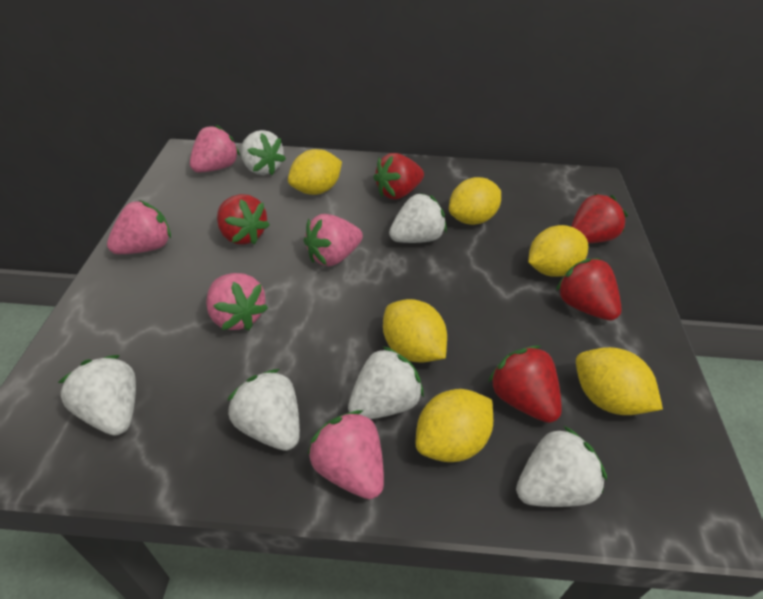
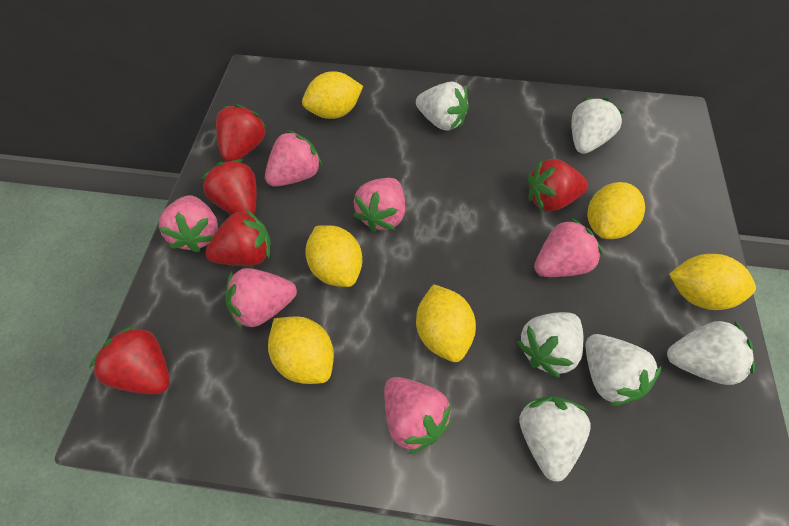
pink strawberry: 5 -> 6

